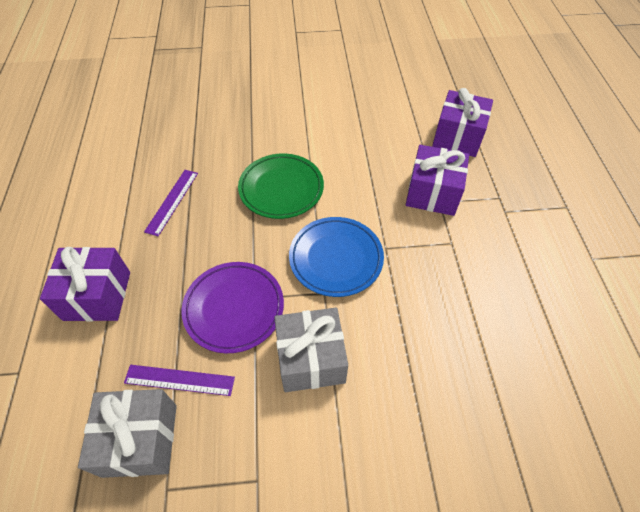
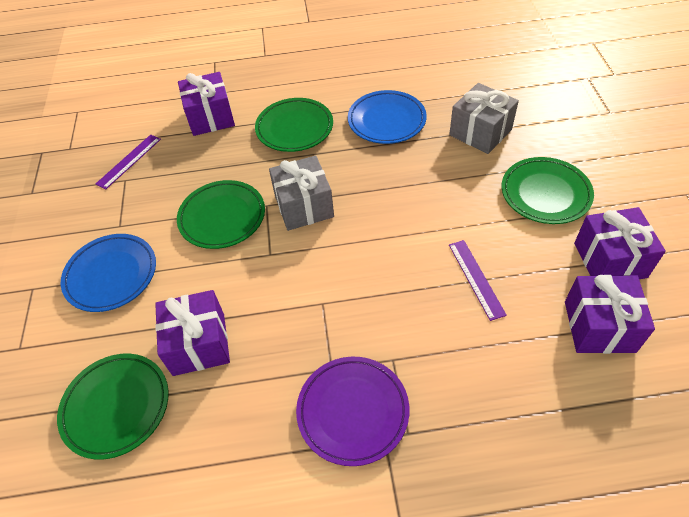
blue plate: 1 -> 2
green plate: 1 -> 4
purple gift: 3 -> 4

